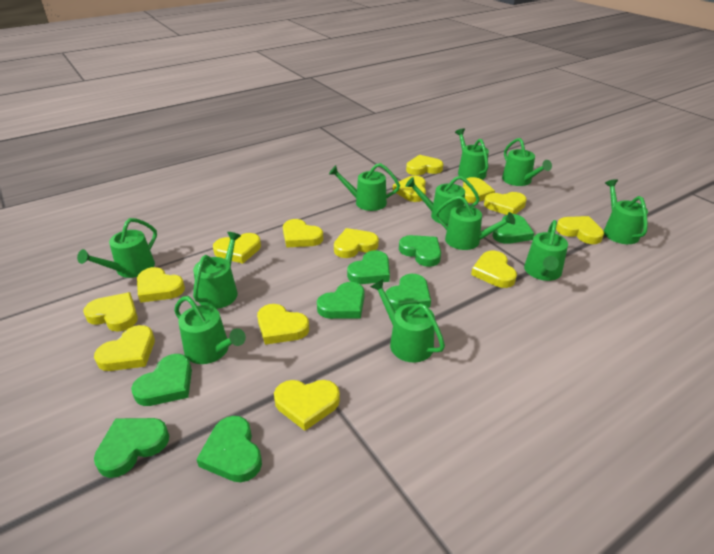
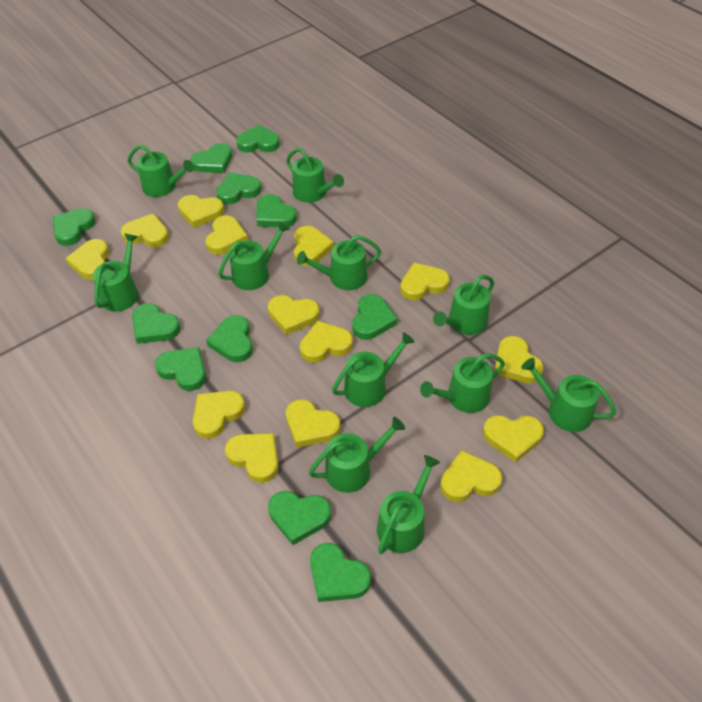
green heart: 8 -> 11

